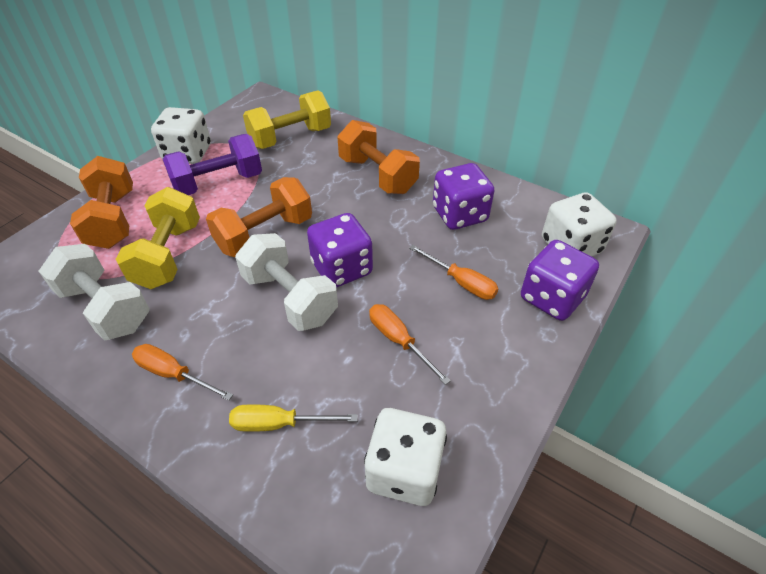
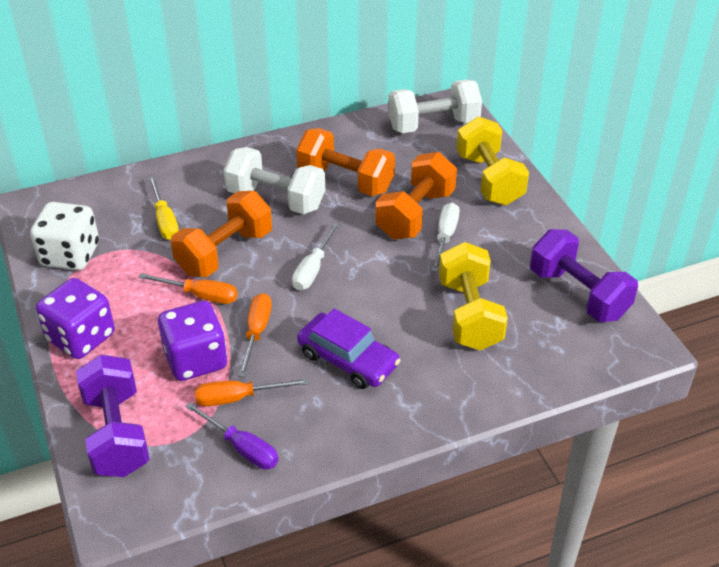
purple car: 0 -> 1
purple dice: 3 -> 2
purple dumbbell: 1 -> 2
purple screwdriver: 0 -> 1
white dice: 3 -> 1
white screwdriver: 0 -> 2

